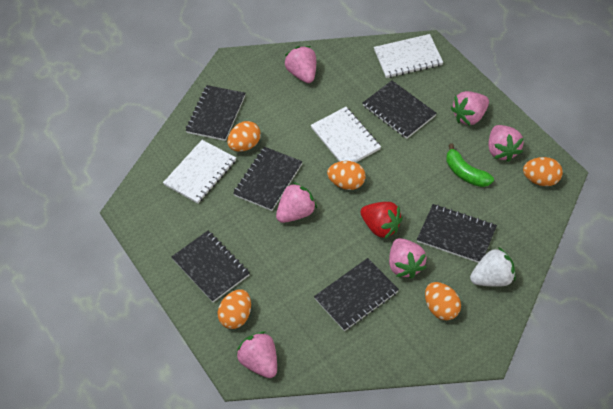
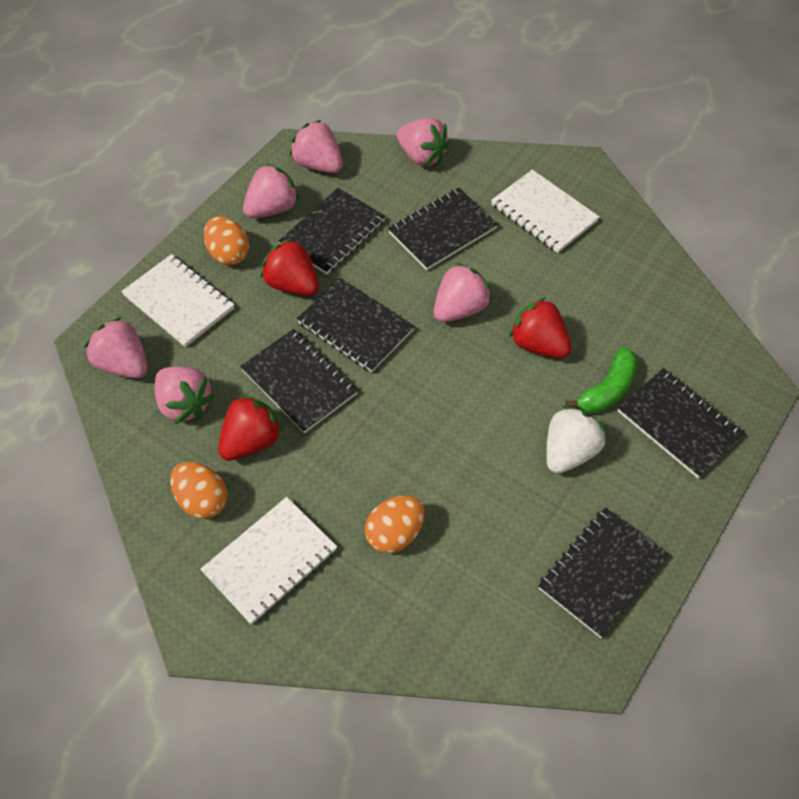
orange egg: 5 -> 3
red strawberry: 1 -> 3

